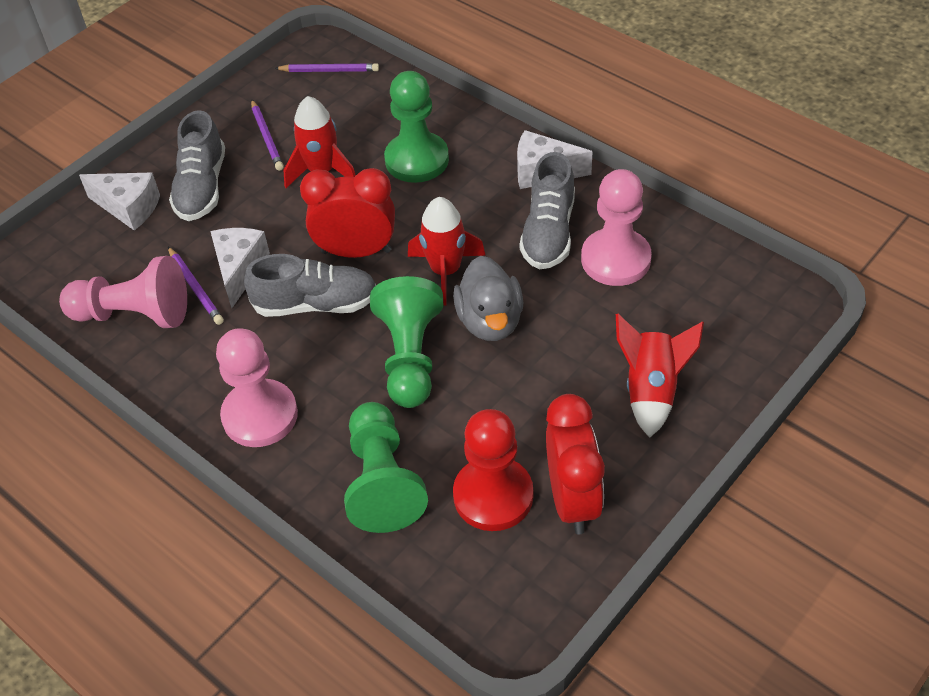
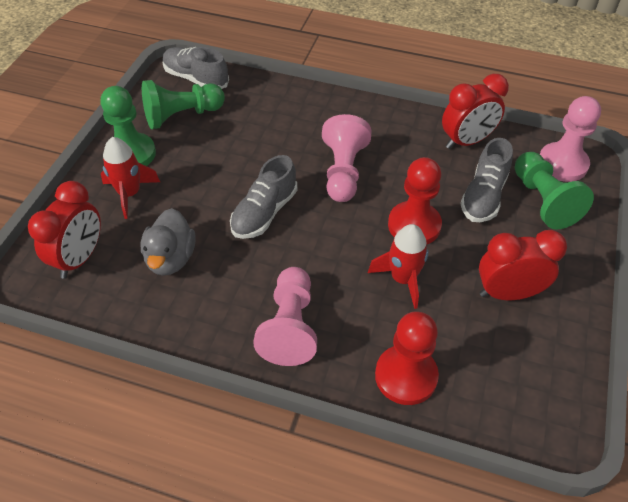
purple pencil: 3 -> 0
red clock: 2 -> 3
red pawn: 1 -> 2
red rocket: 3 -> 2
white cheese: 3 -> 0

